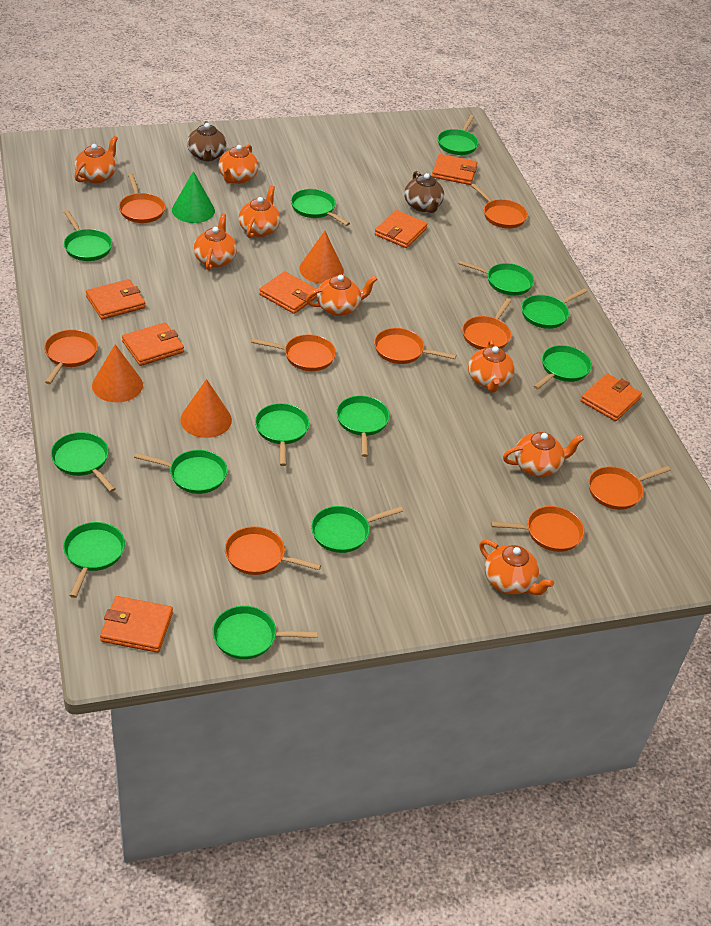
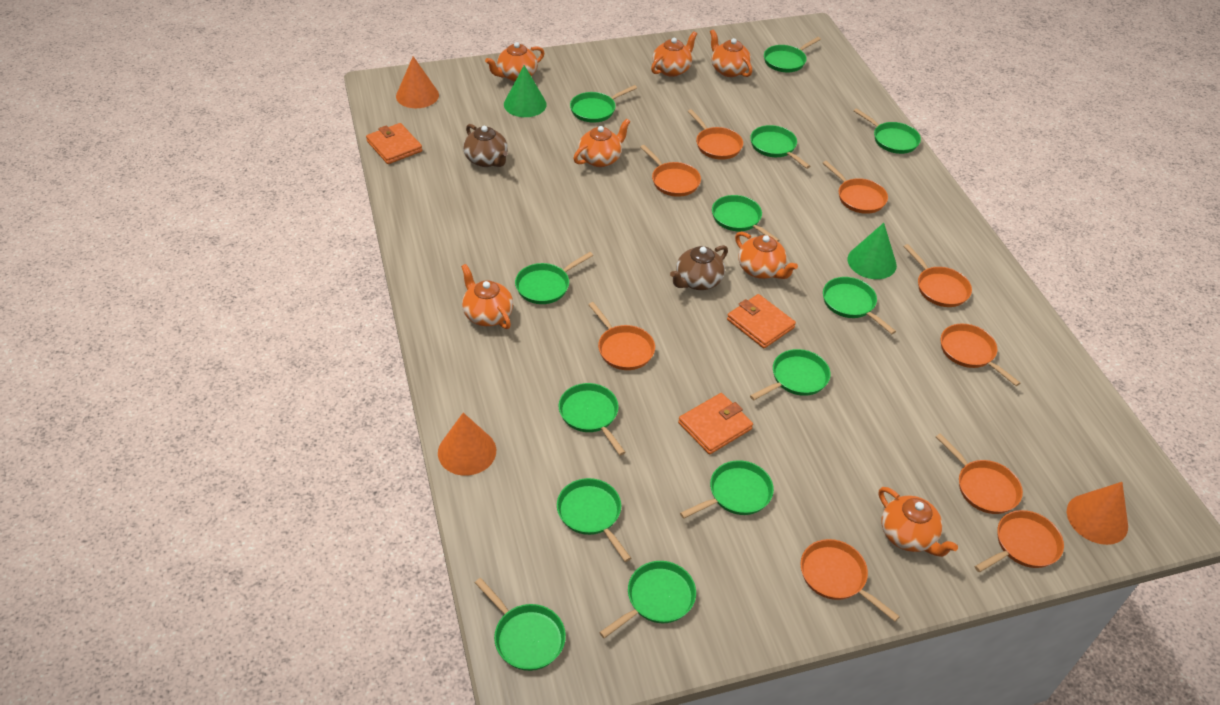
green cone: 1 -> 2
orange teapot: 8 -> 7
orange wallet: 7 -> 3

